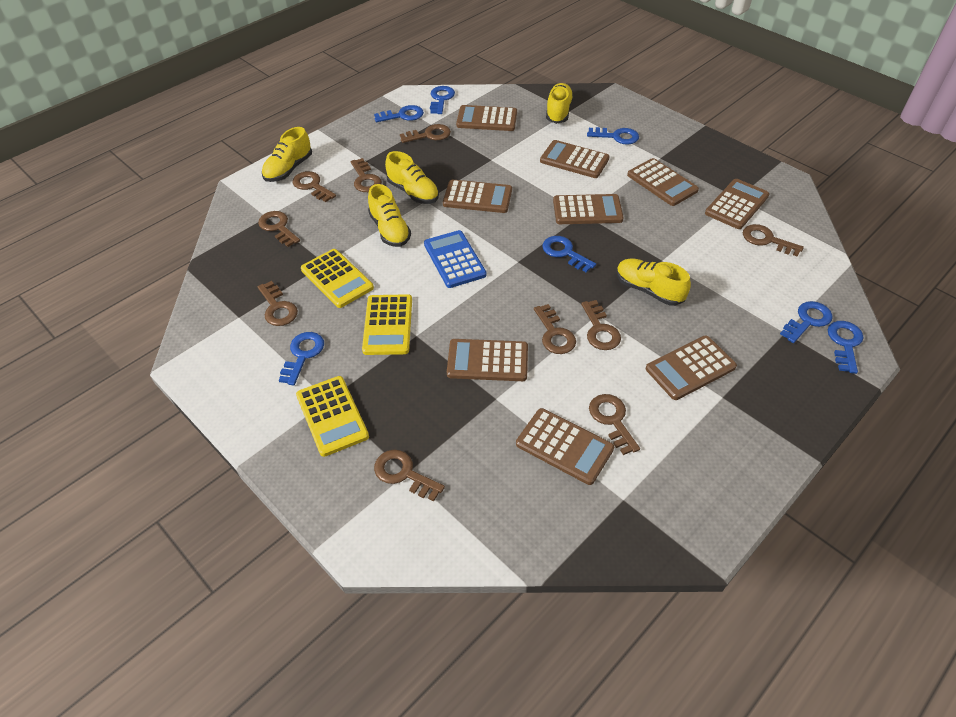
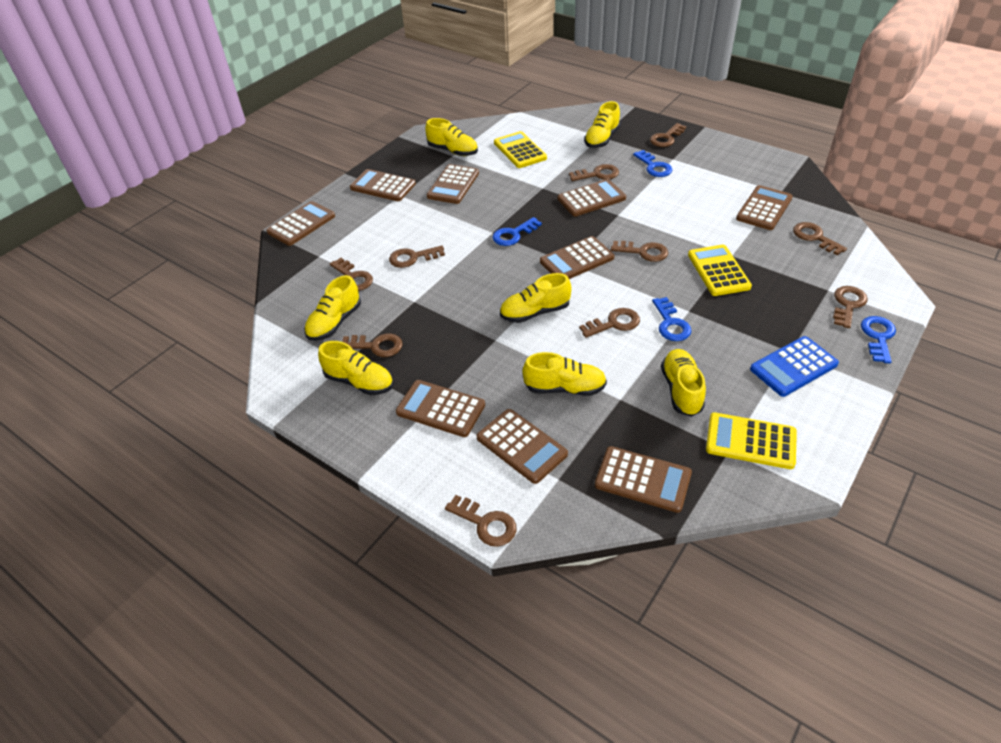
blue key: 7 -> 4
yellow shoe: 5 -> 7

